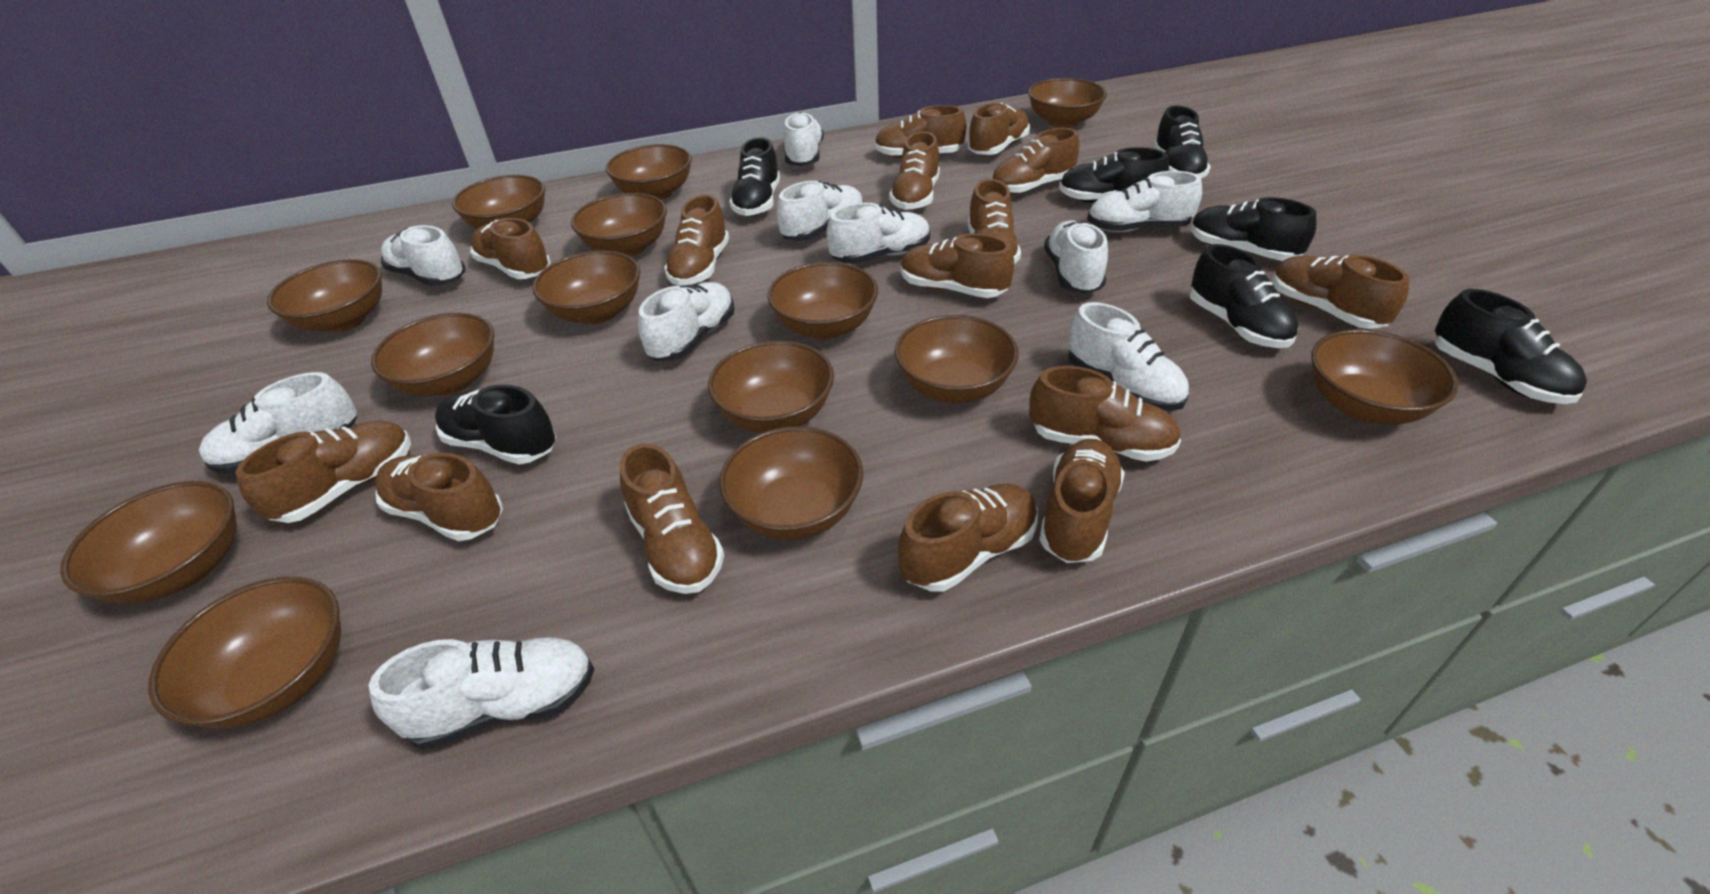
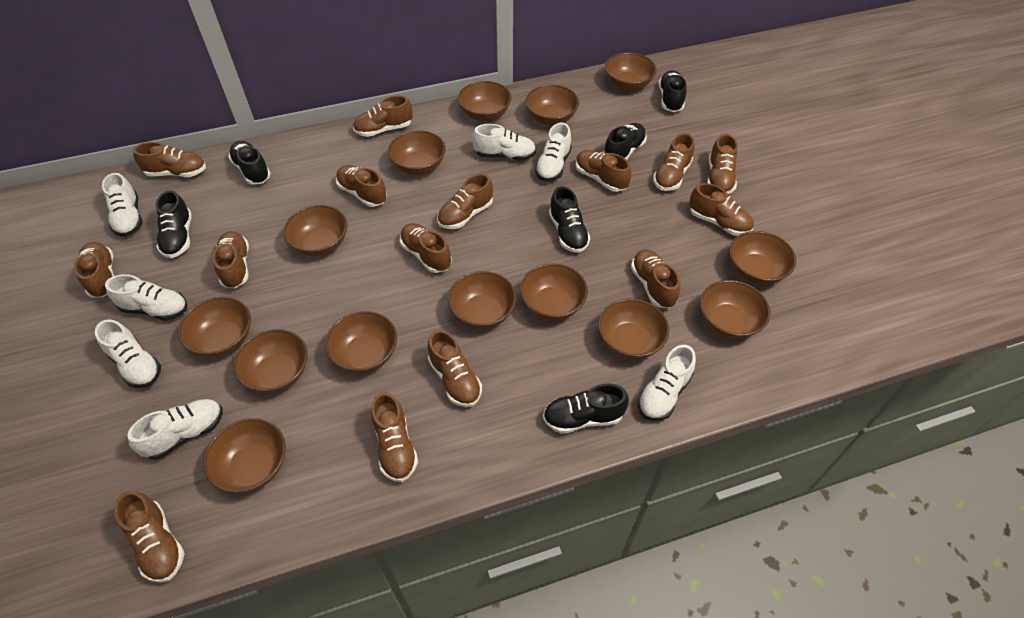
black shoe: 7 -> 6
white shoe: 10 -> 7

